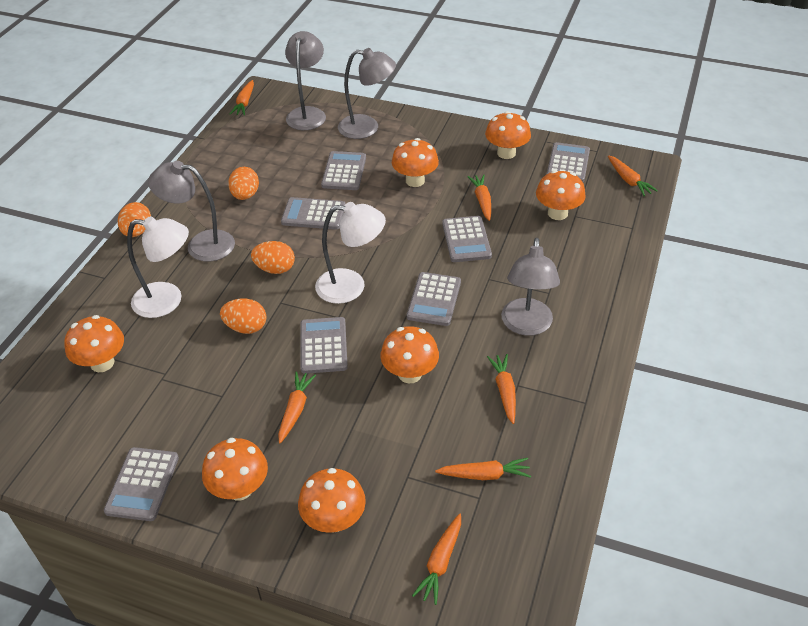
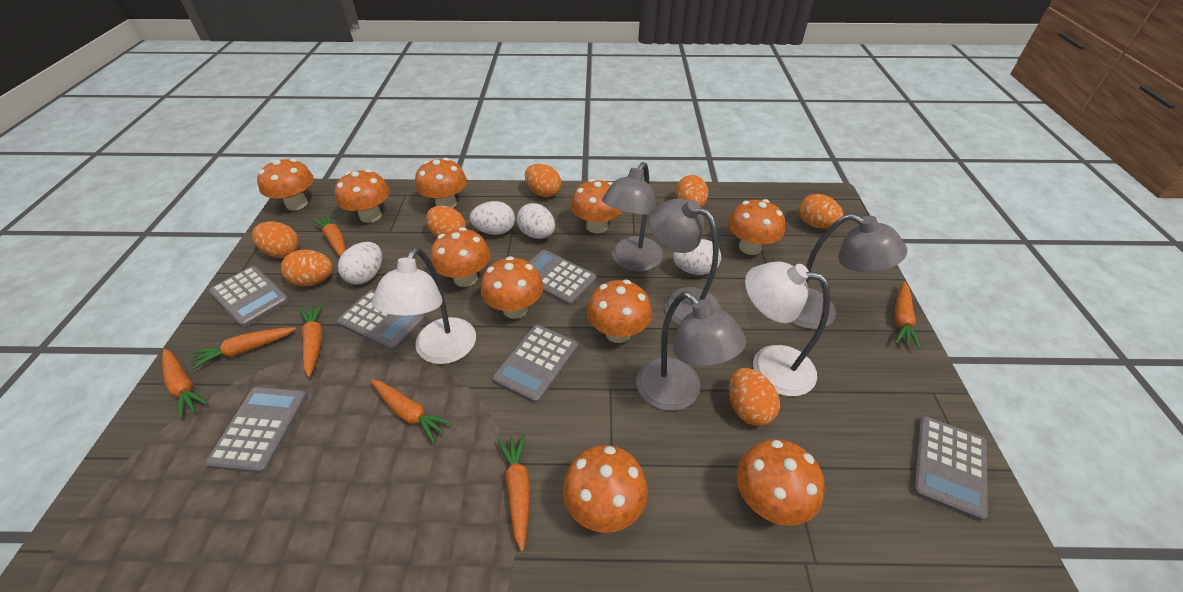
grey calculator: 7 -> 6
orange egg: 4 -> 7
orange mushroom: 7 -> 10
white egg: 0 -> 4

